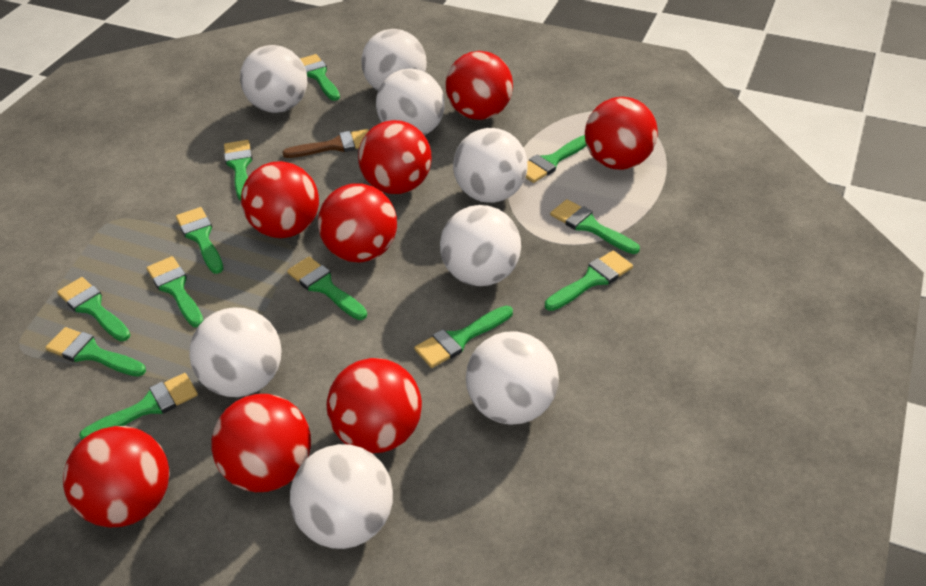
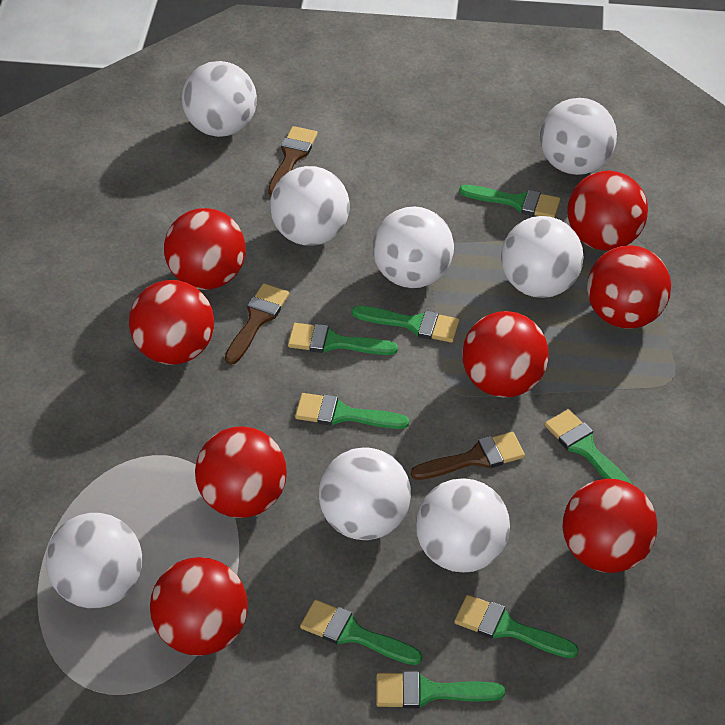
brown brush: 1 -> 3
green brush: 12 -> 8

